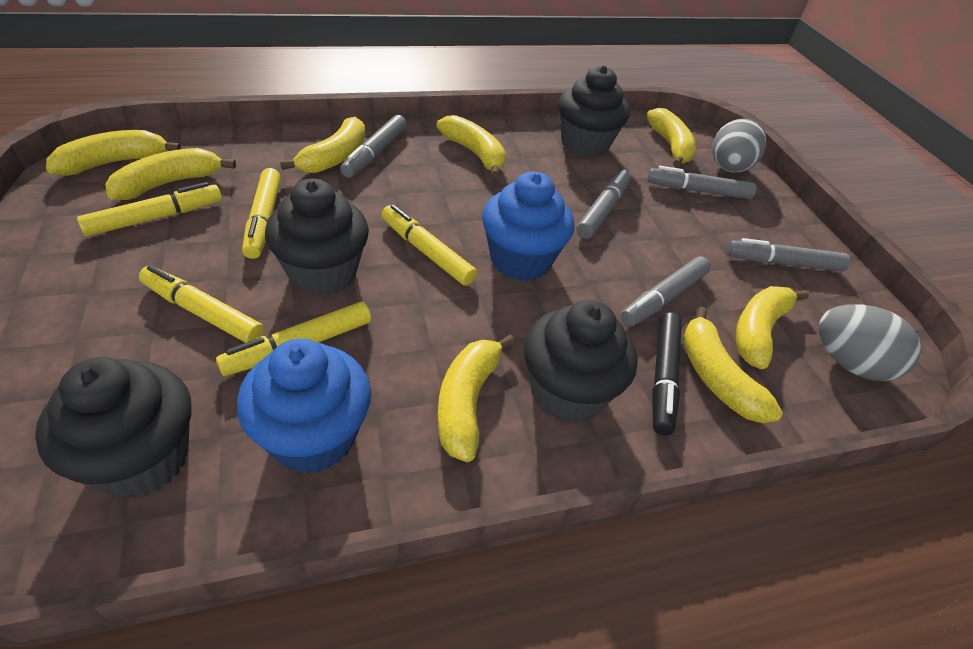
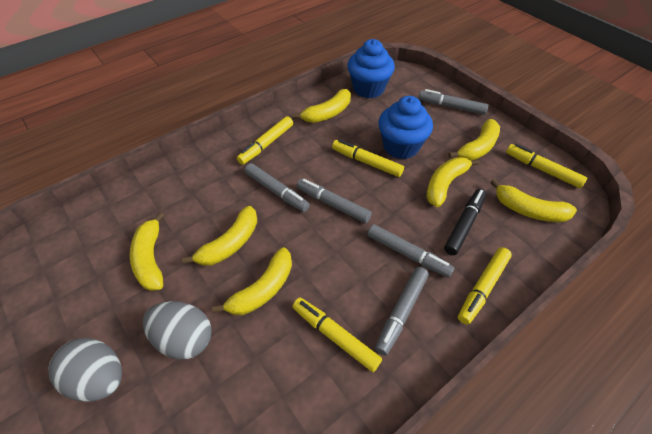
black cupcake: 4 -> 0
yellow banana: 8 -> 7

